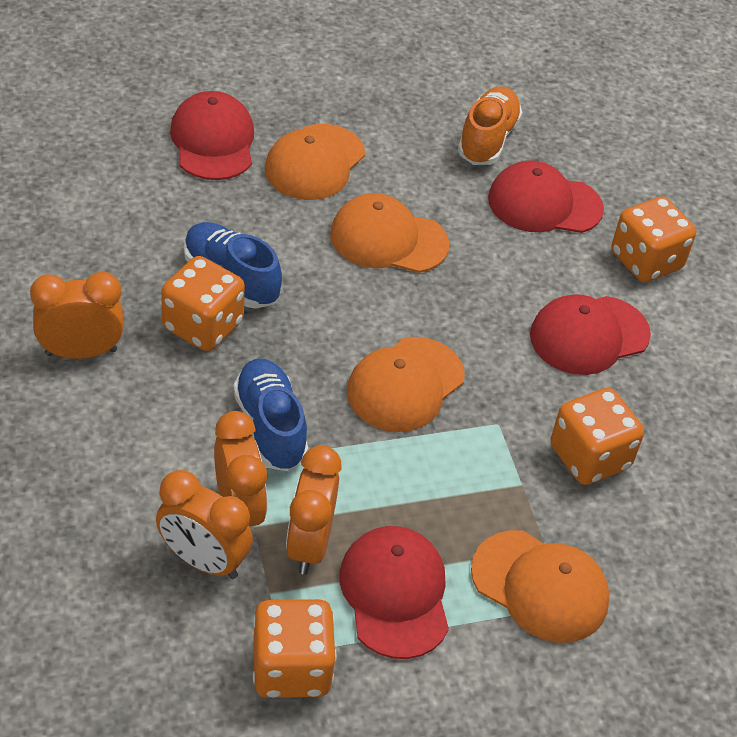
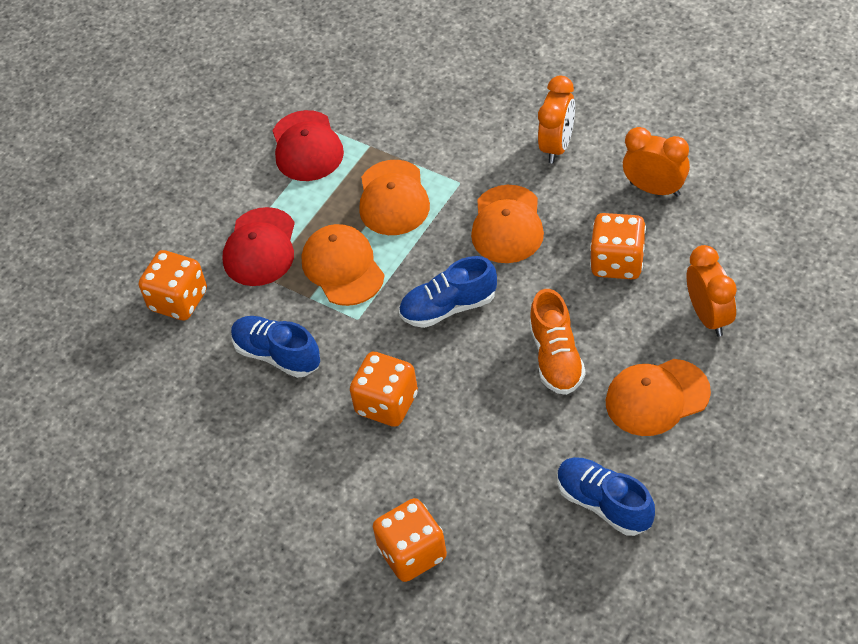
blue shoe: 2 -> 3
orange clock: 4 -> 3
red cap: 4 -> 2

